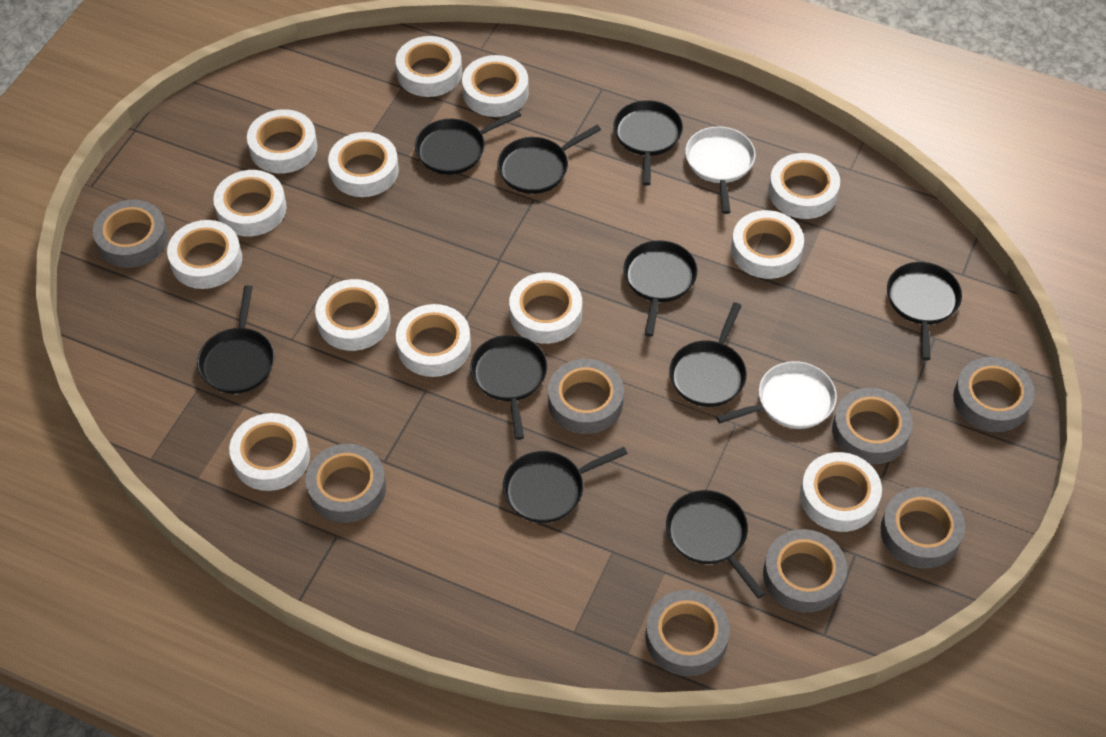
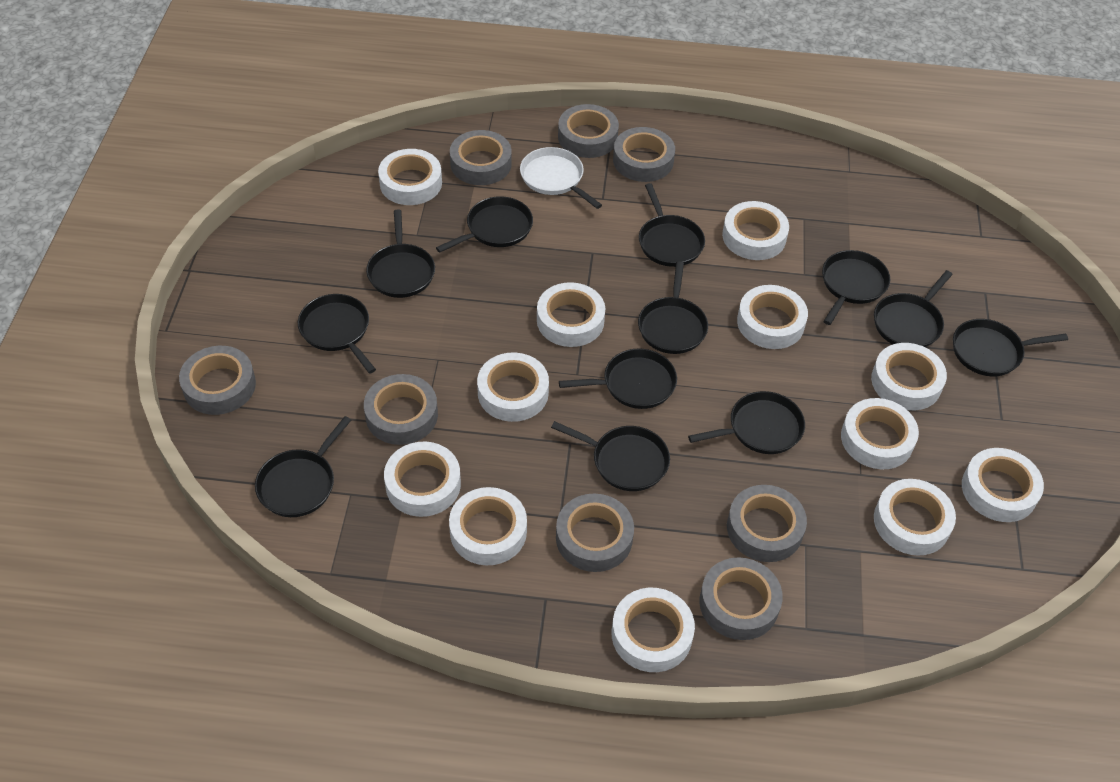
black pan: 10 -> 12
white pan: 2 -> 1
white tape: 13 -> 12

